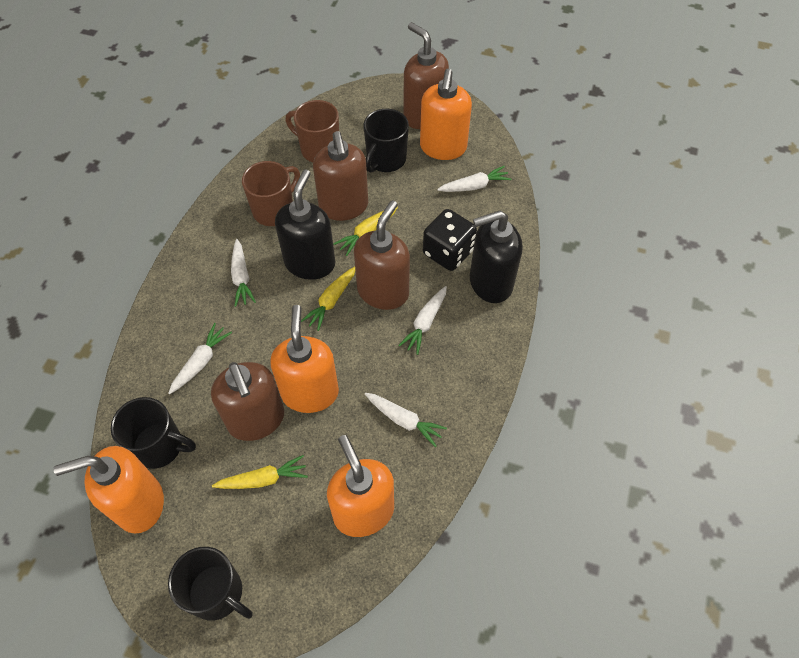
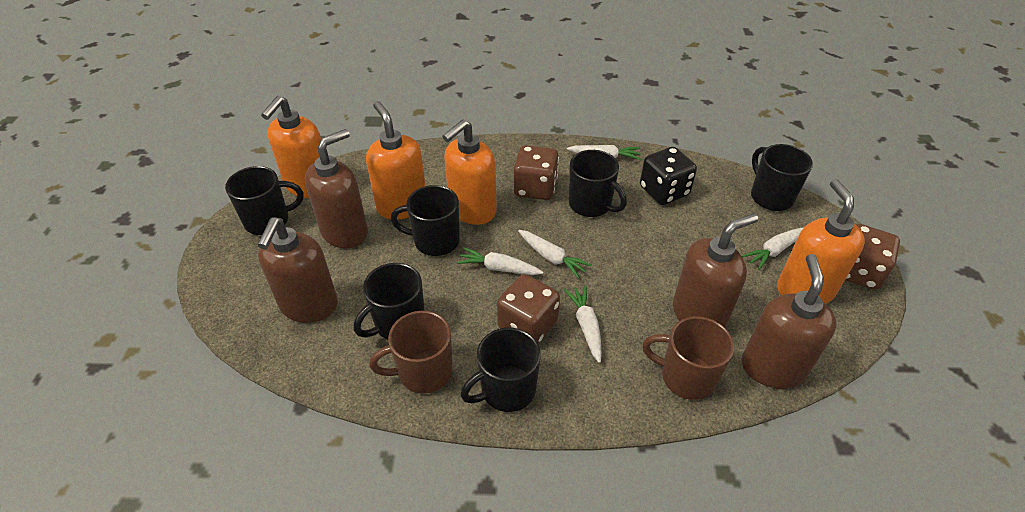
black mug: 3 -> 6
black soap dispenser: 2 -> 0
brown dice: 0 -> 3
yellow carrot: 3 -> 0

